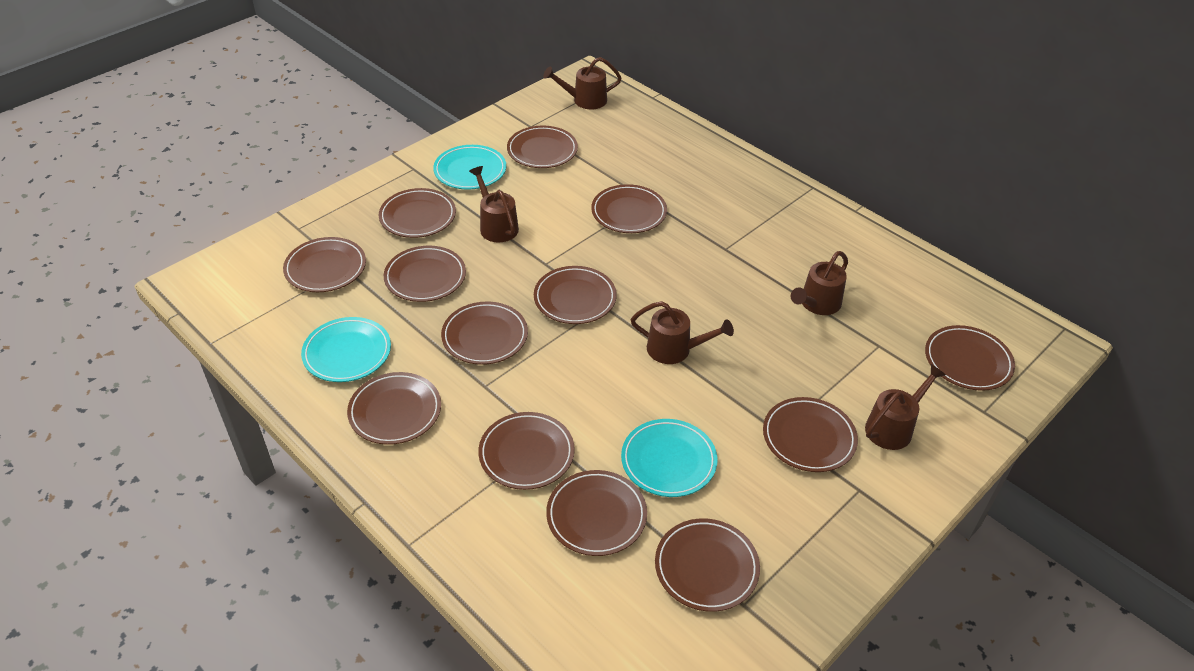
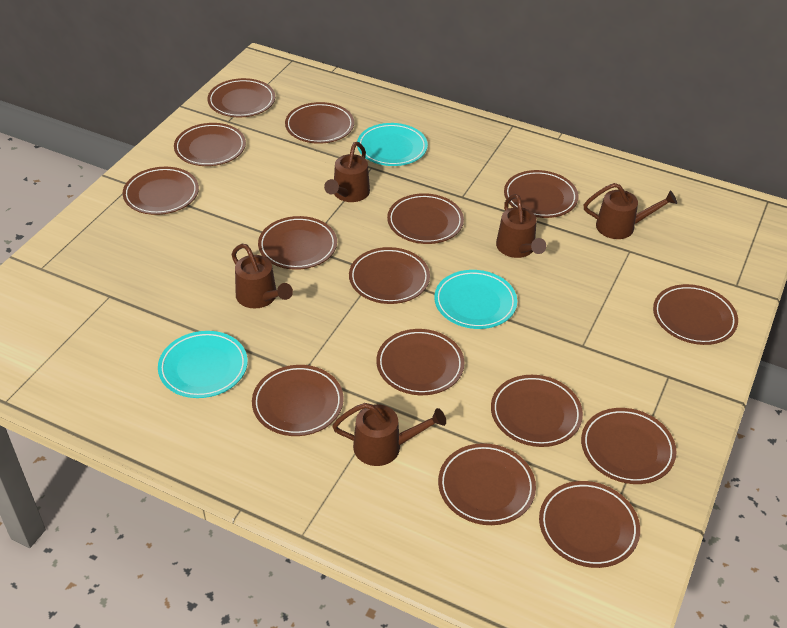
brown plate: 13 -> 15

